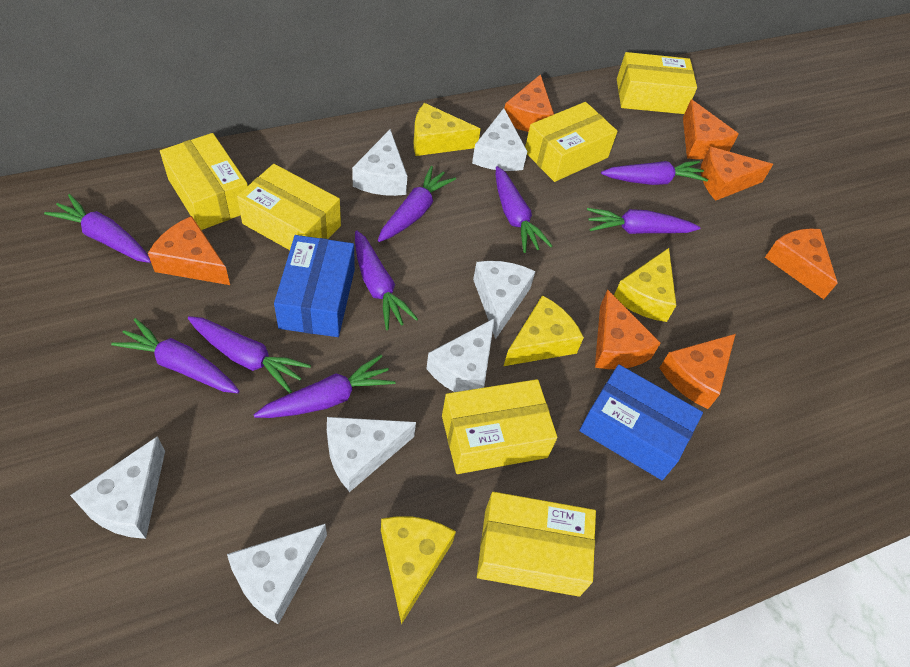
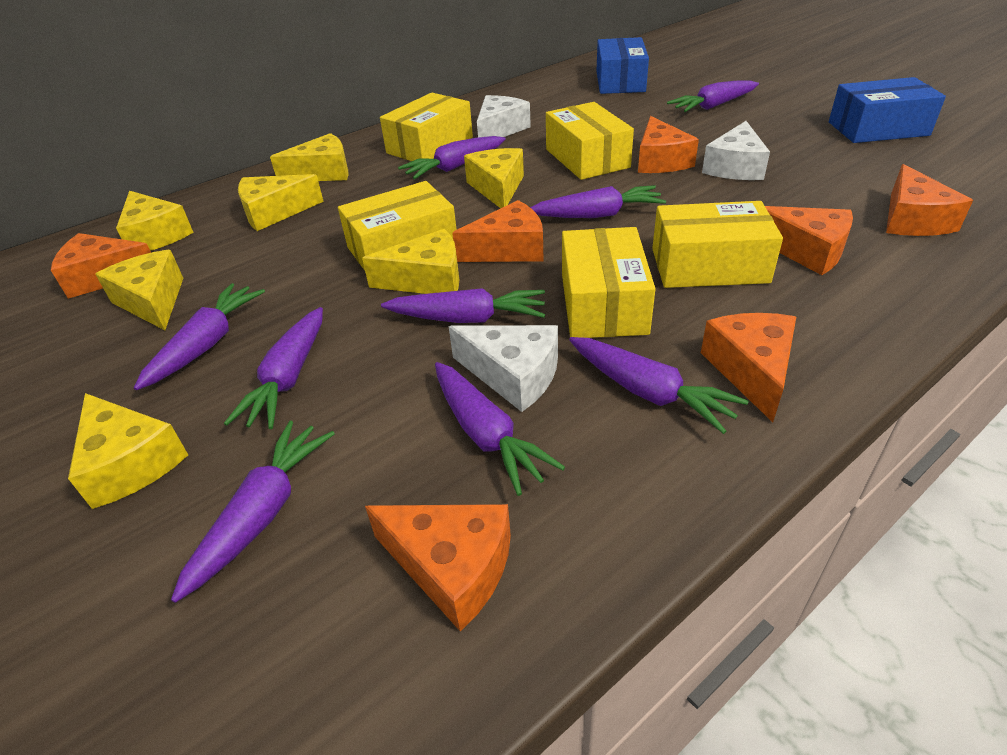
white cheese: 7 -> 3
yellow box: 6 -> 5
yellow cheese: 4 -> 7

